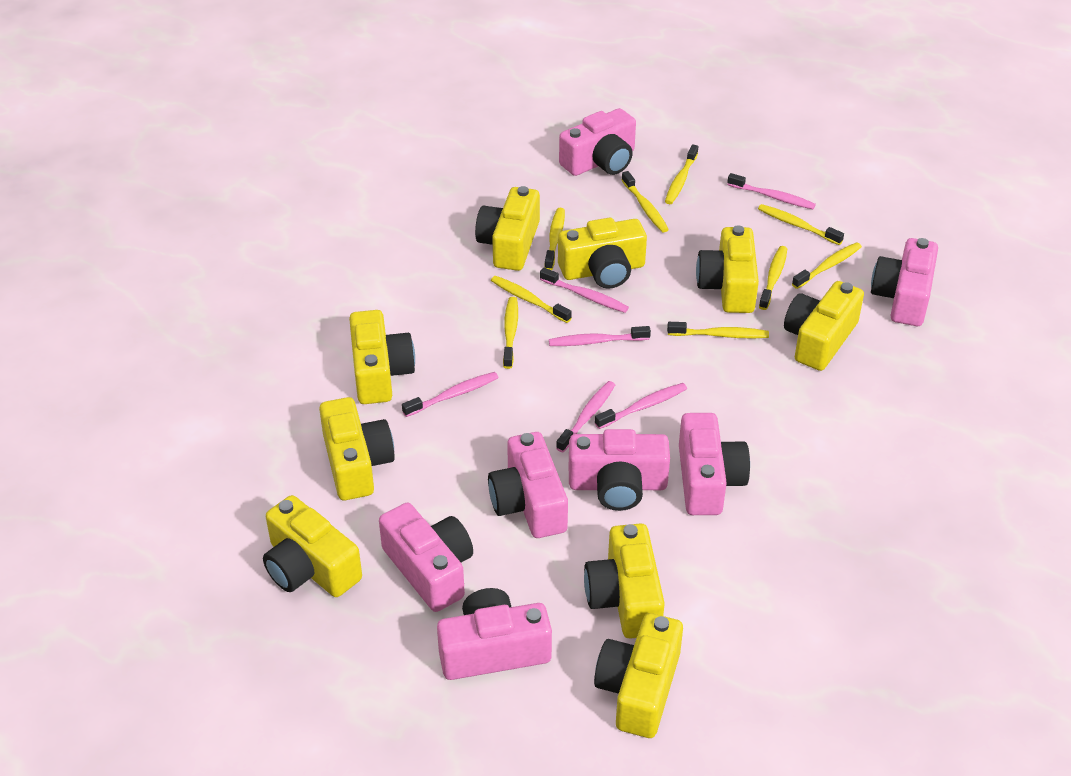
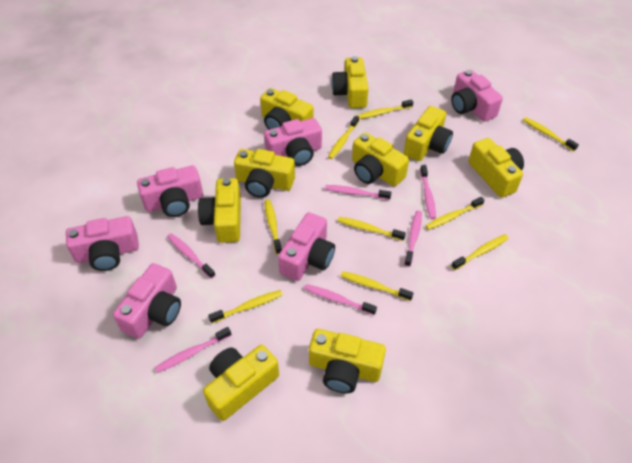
pink camera: 7 -> 6

